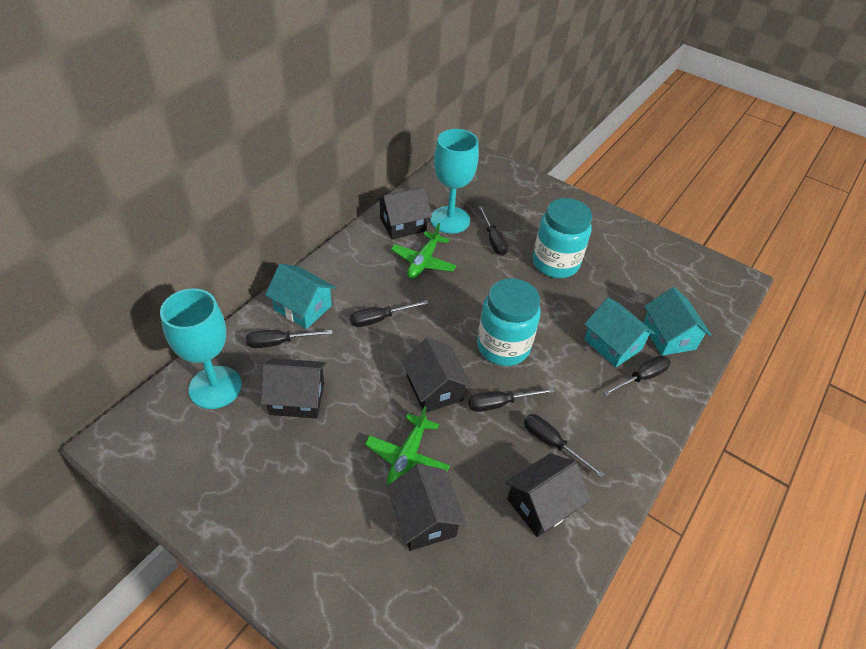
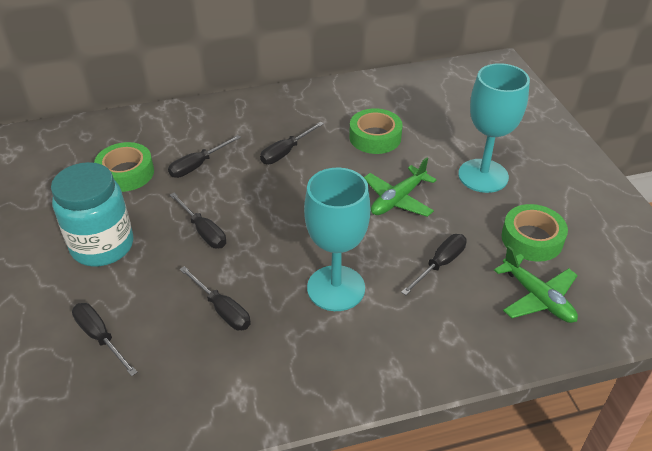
black house: 5 -> 0
green tape: 0 -> 3
turquoise house: 3 -> 0
turquoise jar: 2 -> 1

